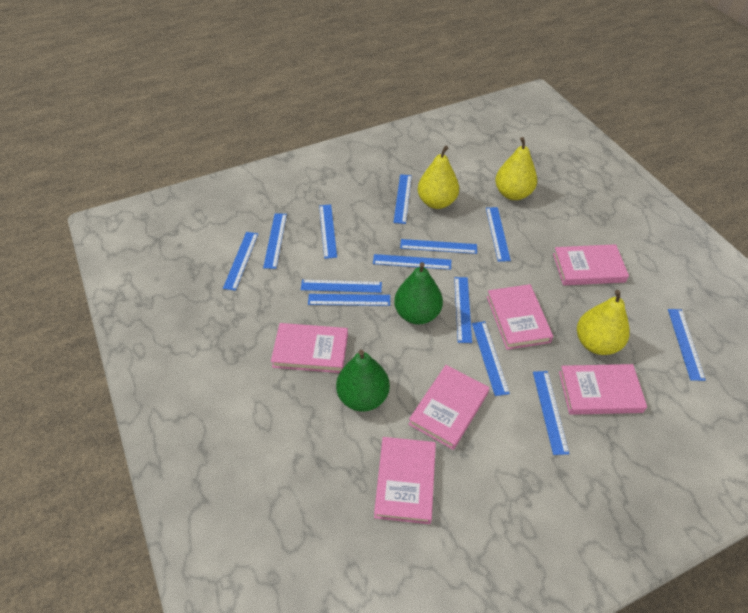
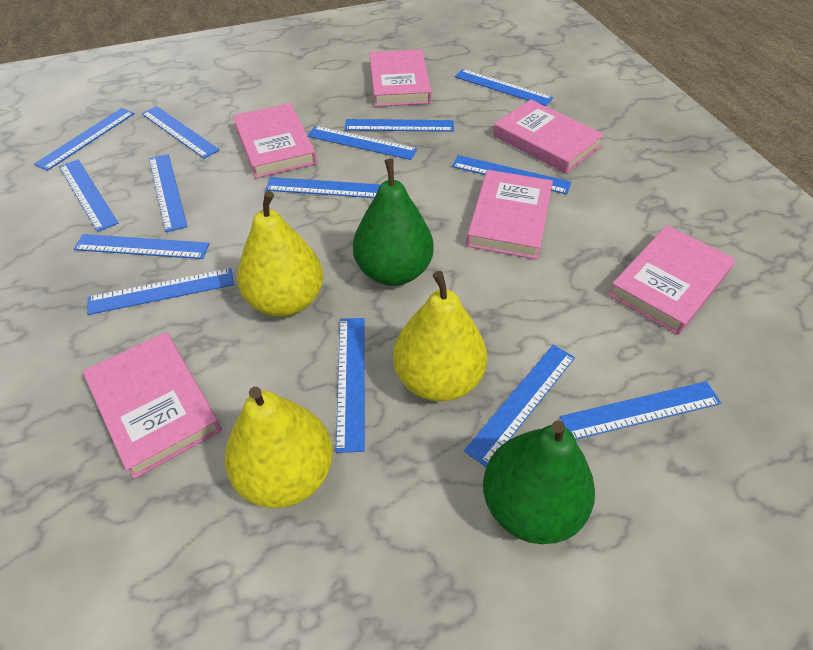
blue ruler: 13 -> 14

